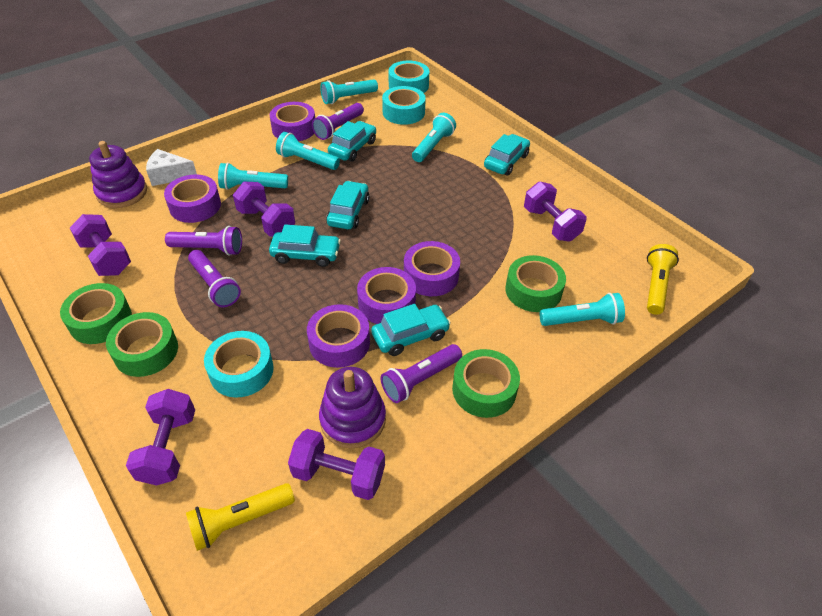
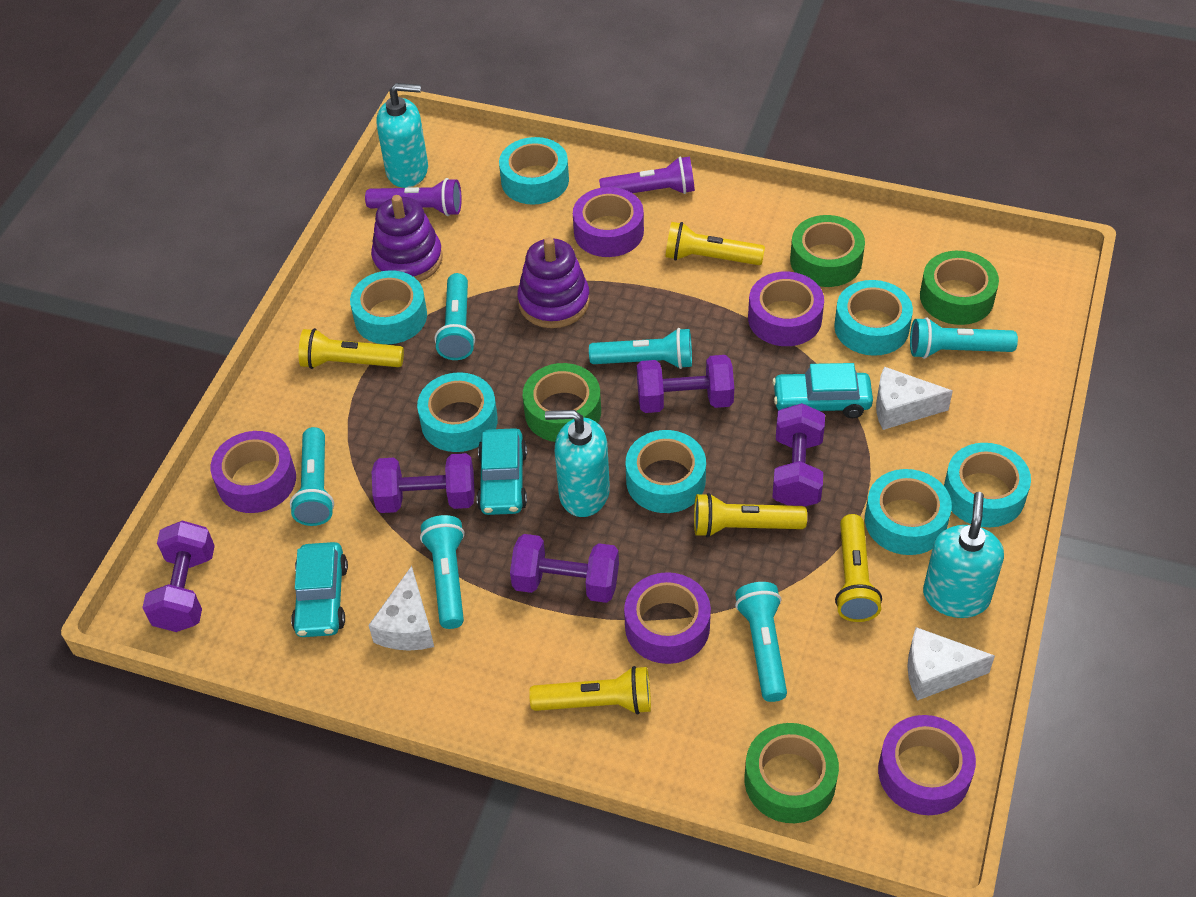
purple flashlight: 4 -> 2
turquoise car: 5 -> 3
turquoise flashlight: 5 -> 6
turquoise soap dispenser: 0 -> 3
turquoise tape: 3 -> 7
white cheese: 1 -> 3
yellow flashlight: 2 -> 5

